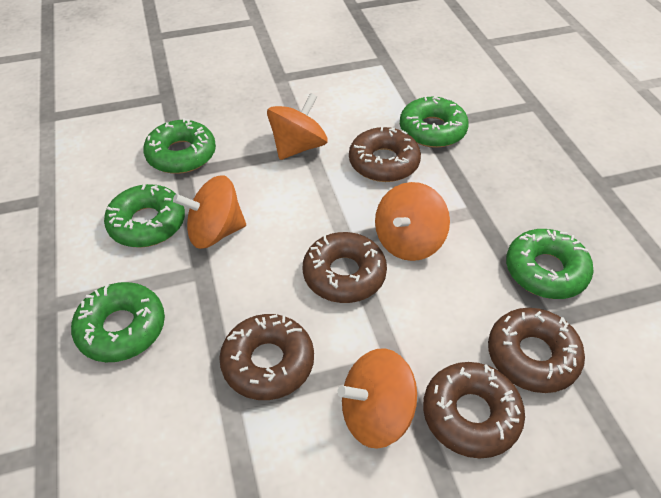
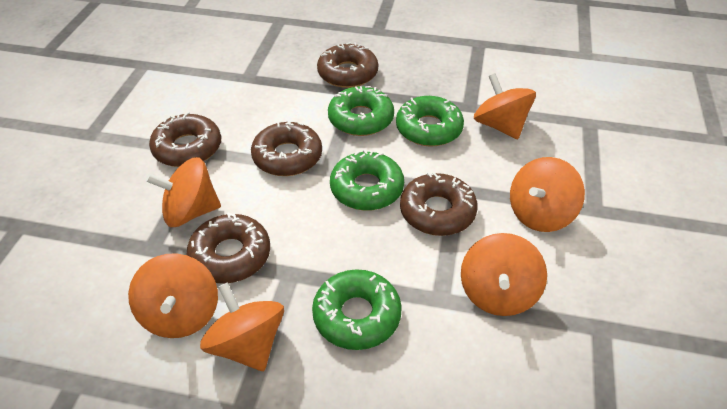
green donut: 5 -> 4
orange spinning top: 4 -> 6

